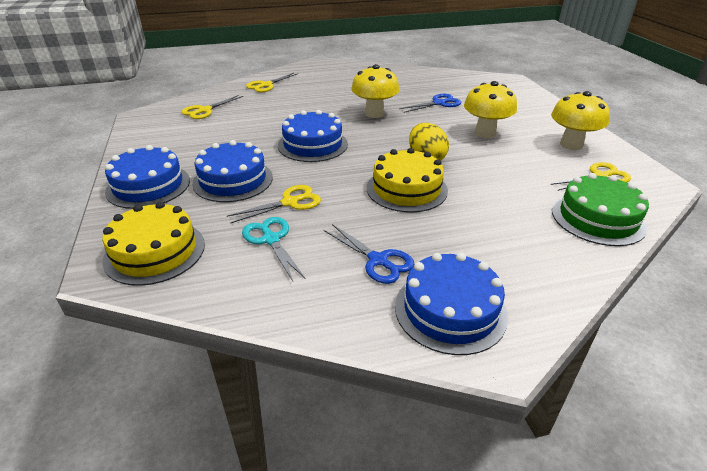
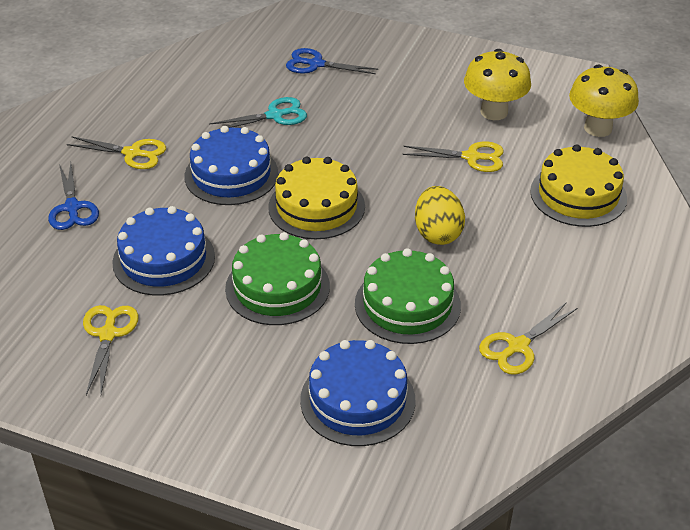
blue cake: 4 -> 3
green cake: 1 -> 2
yellow mushroom: 3 -> 2

